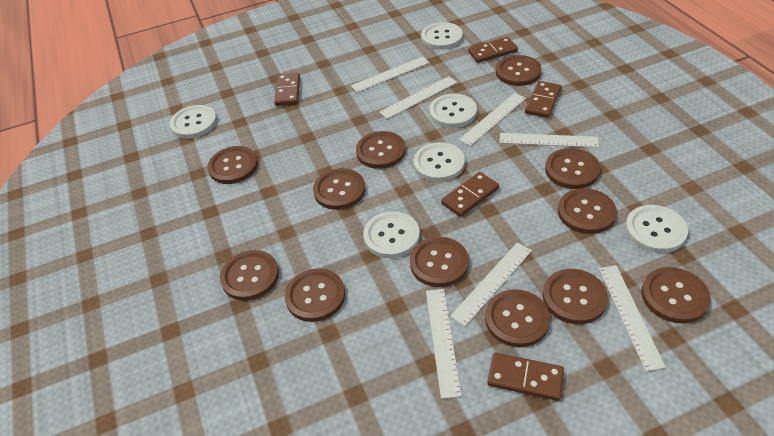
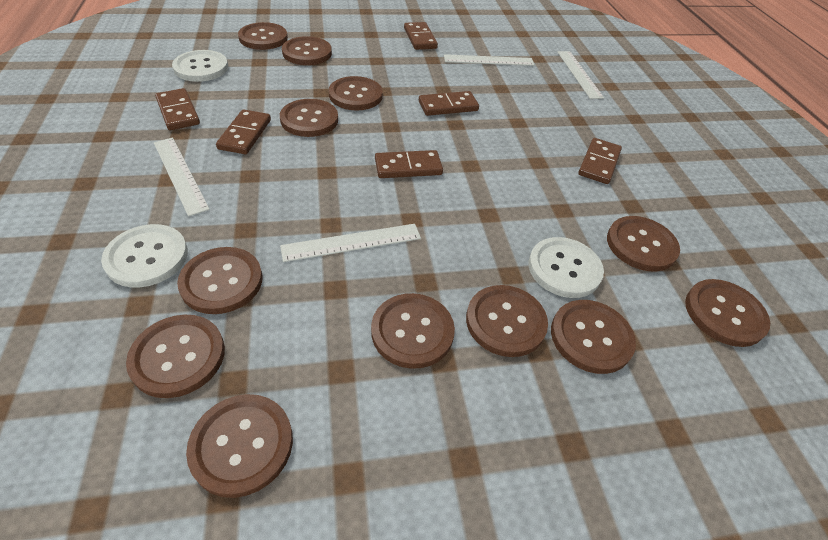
brown domino: 5 -> 6
white button: 6 -> 3
white ruler: 7 -> 4

